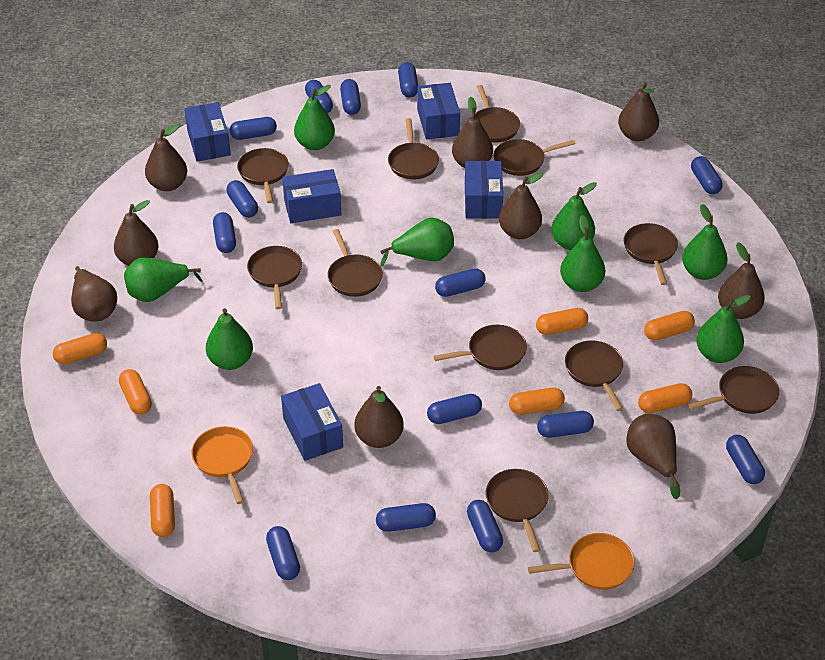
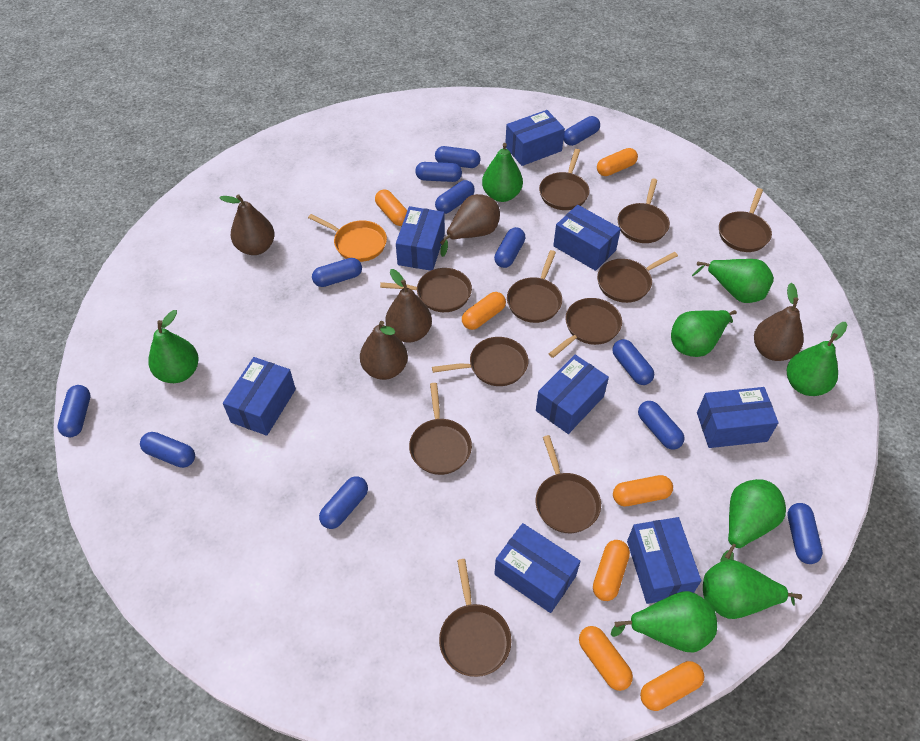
blue box: 5 -> 8
blue capsule: 14 -> 12
brown pear: 9 -> 5
orange pan: 2 -> 1

